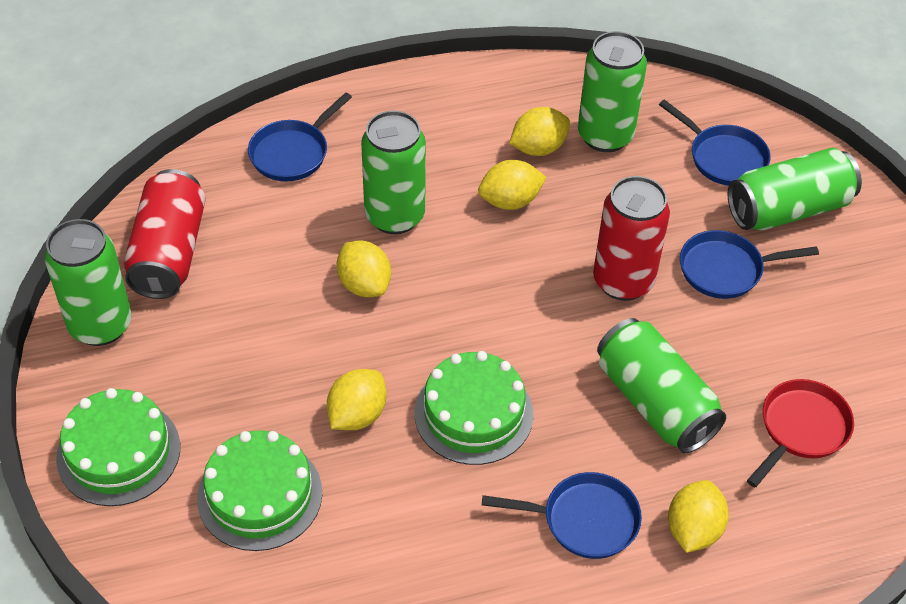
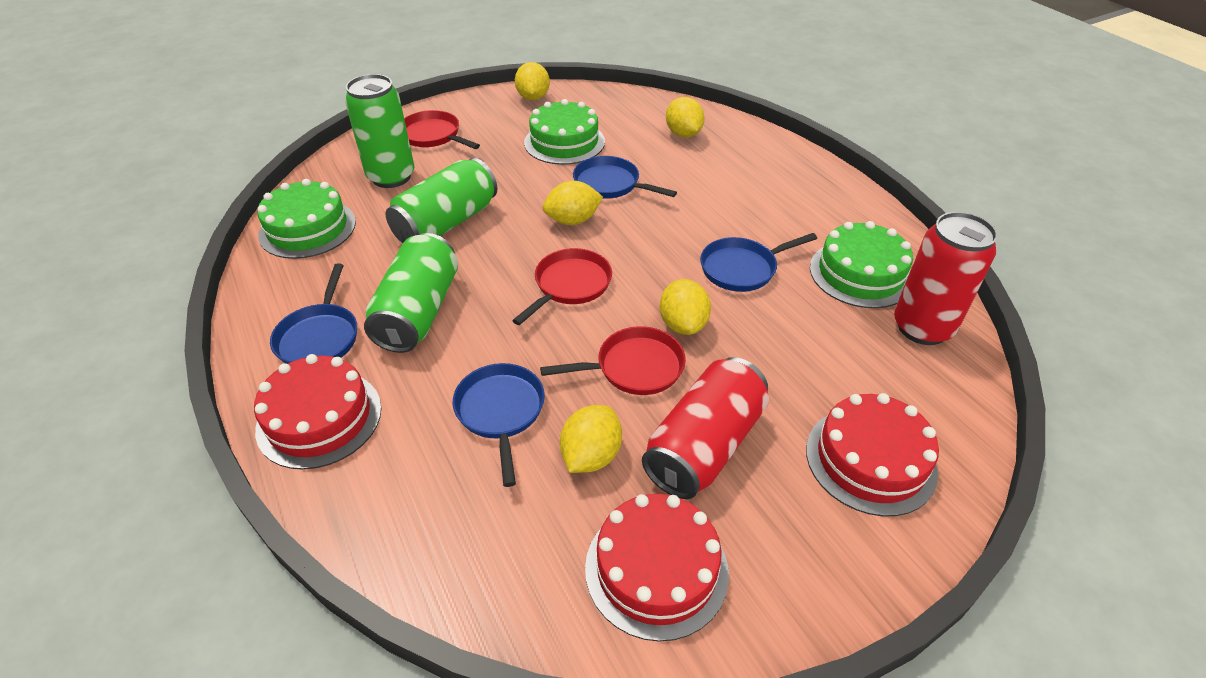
green can: 5 -> 3
red cake: 0 -> 3
red pan: 1 -> 3

